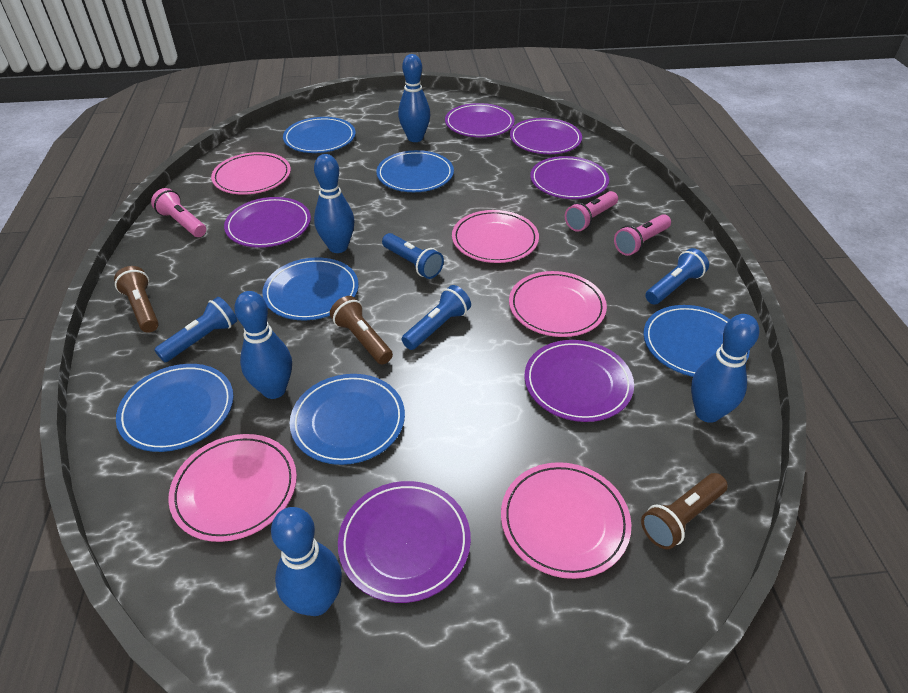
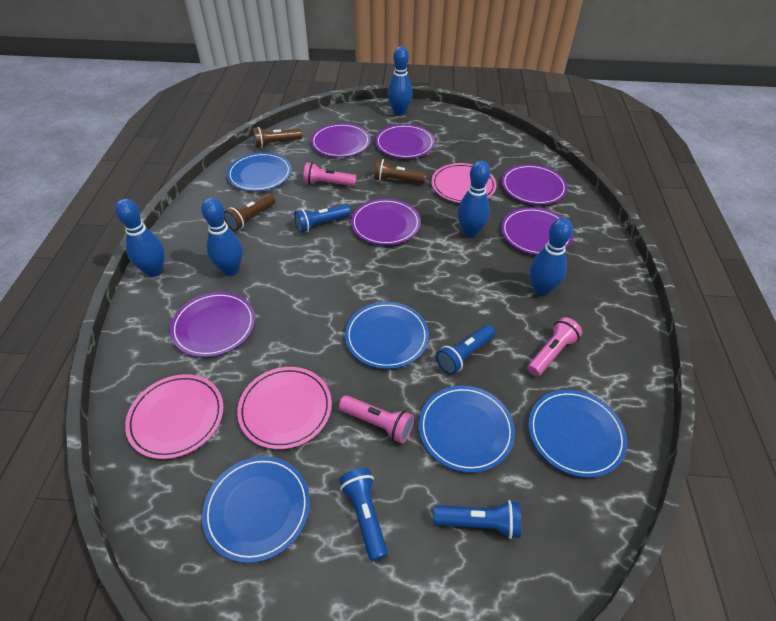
blue plate: 6 -> 5
pink plate: 5 -> 3

